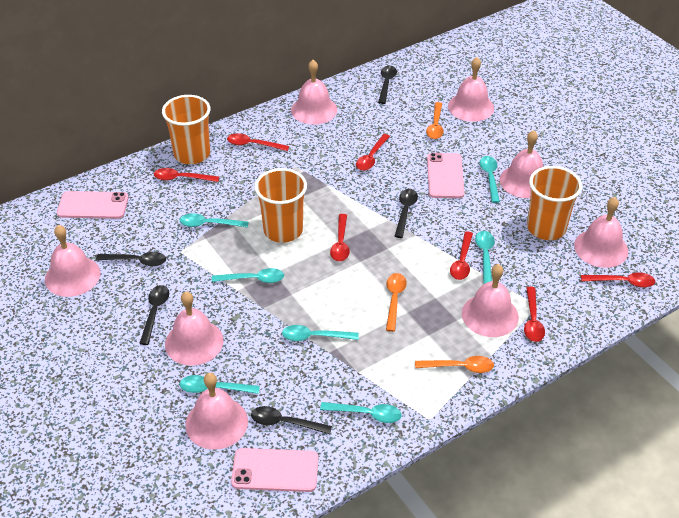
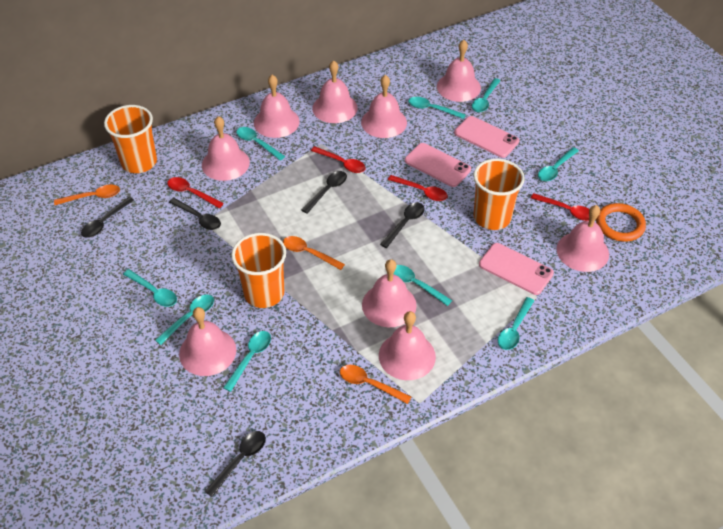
orange ring: 0 -> 1
pink bell: 8 -> 9
red spoon: 7 -> 4
turquoise spoon: 7 -> 9

